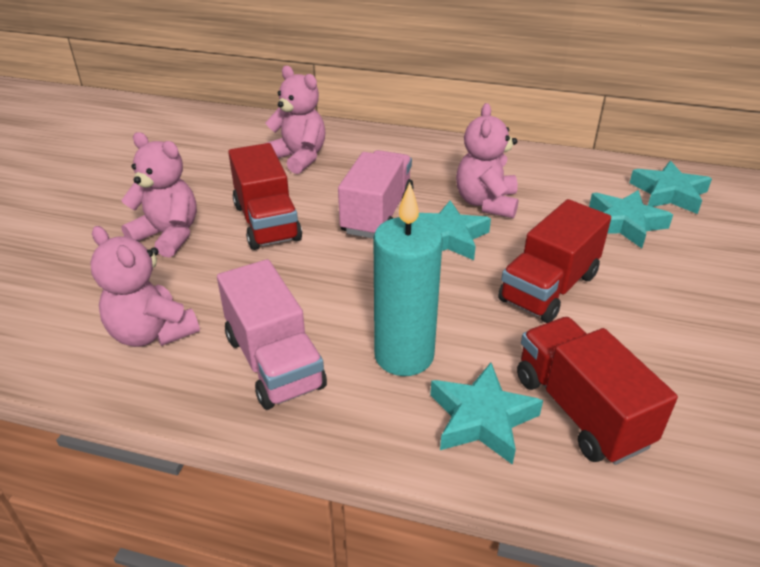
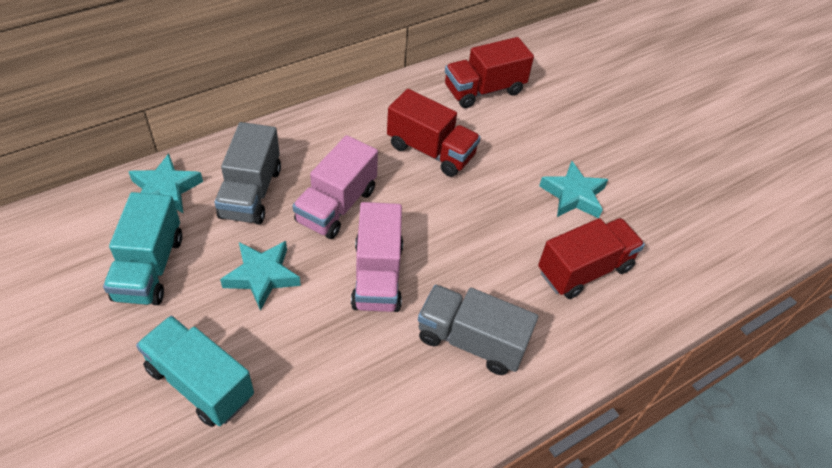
grey truck: 0 -> 2
pink teddy bear: 4 -> 0
turquoise candle: 1 -> 0
turquoise star: 4 -> 3
turquoise truck: 0 -> 2

